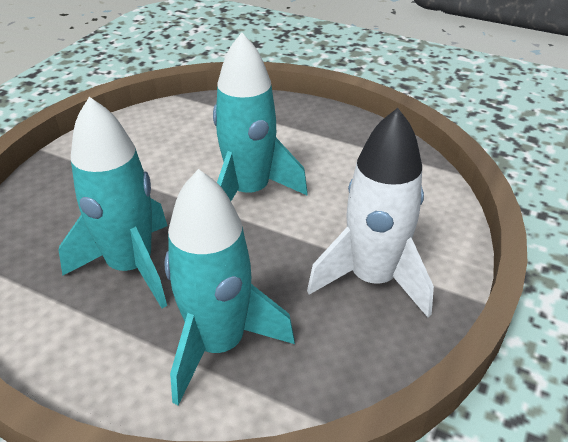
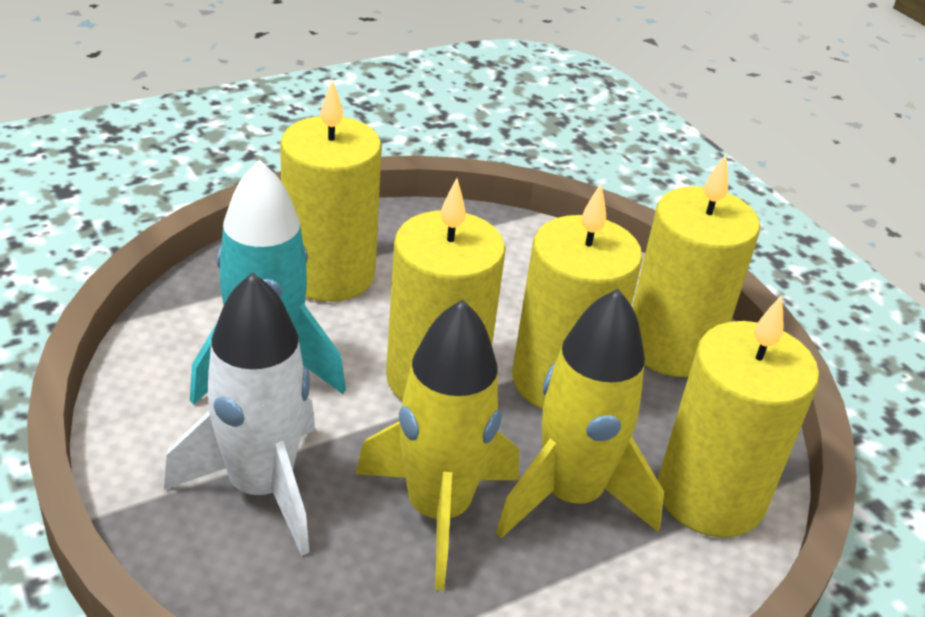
turquoise rocket: 3 -> 1
yellow candle: 0 -> 5
yellow rocket: 0 -> 2

